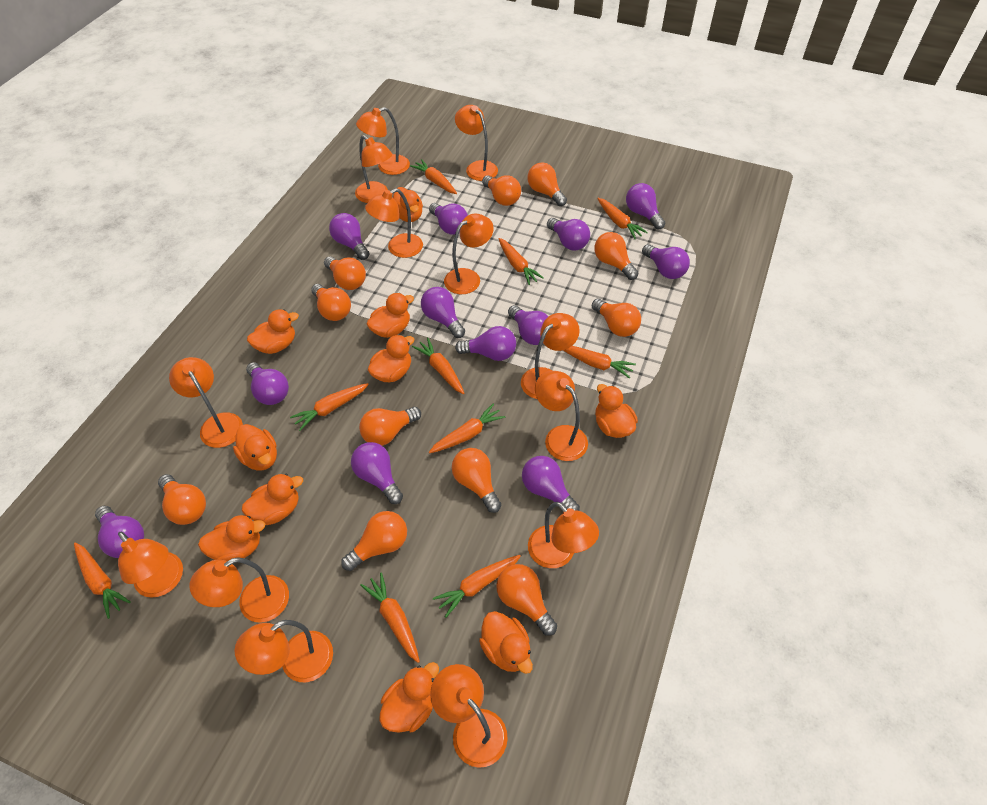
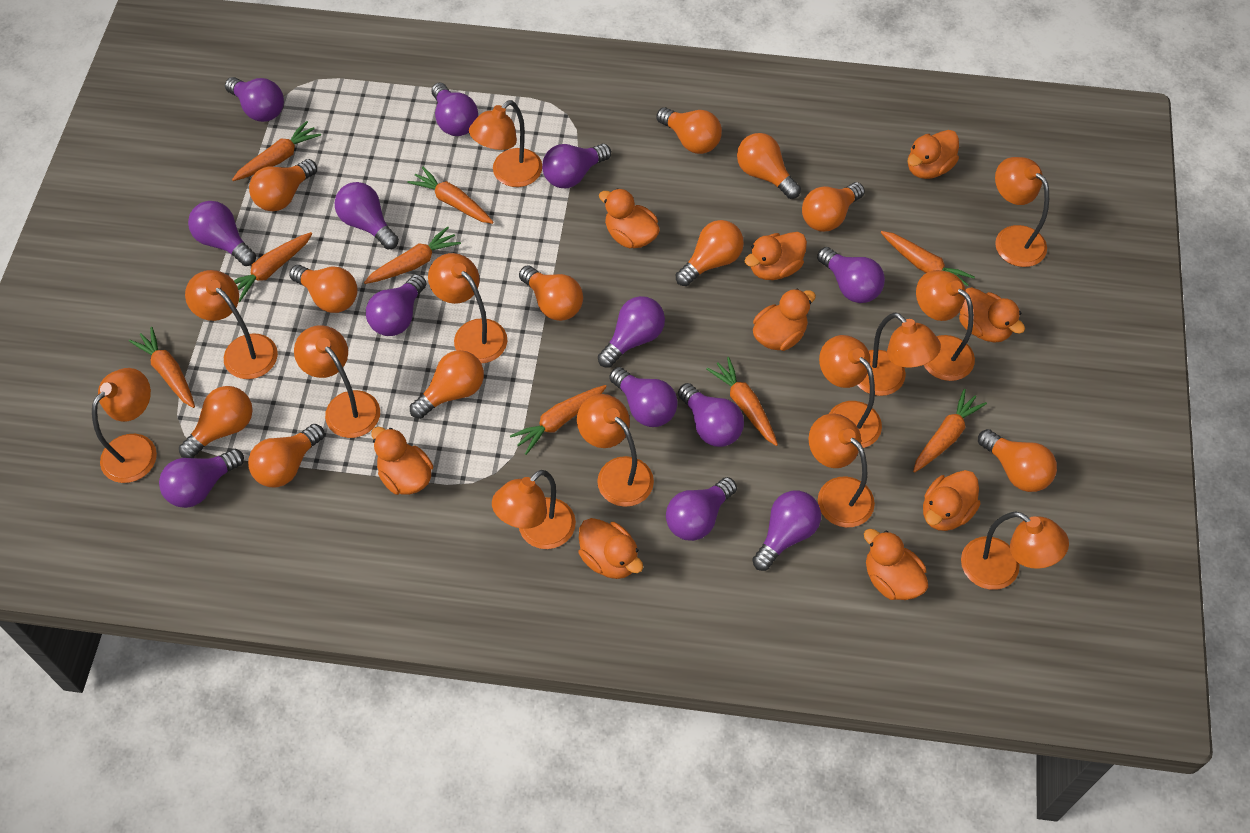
orange carrot: 10 -> 9
orange duck: 10 -> 9
purple light bulb: 12 -> 13

